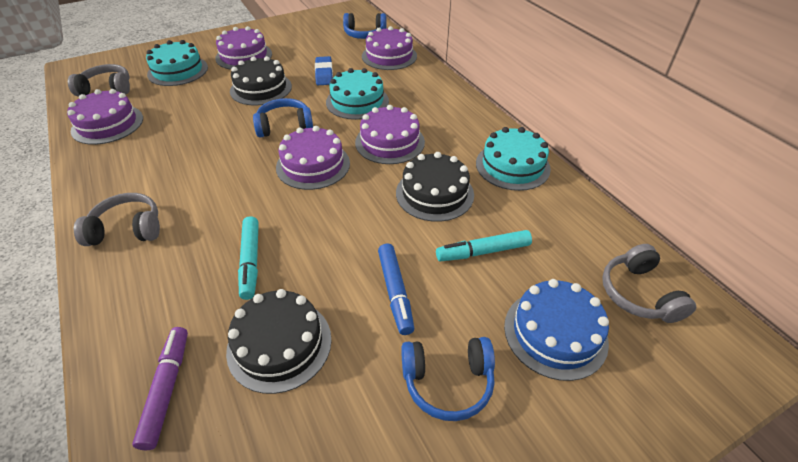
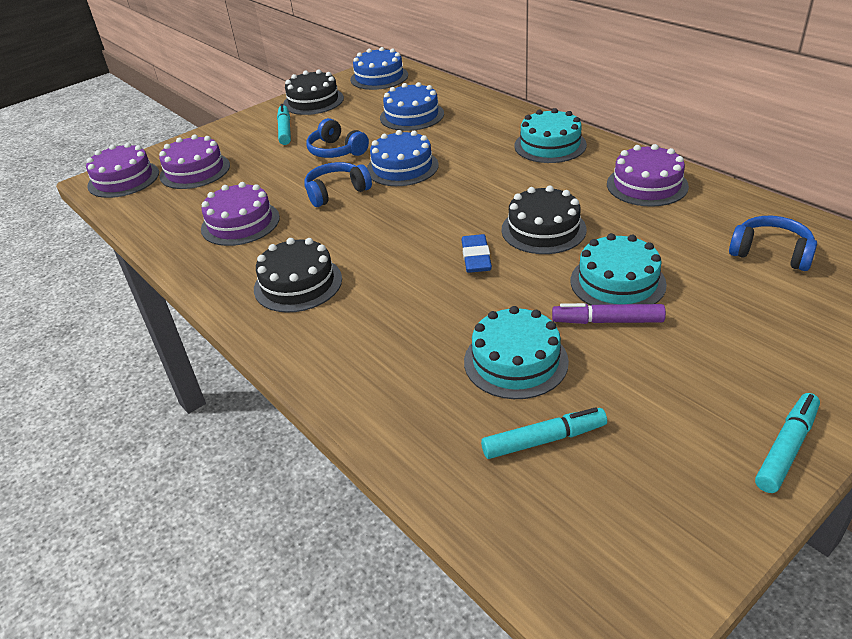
blue cake: 1 -> 3
blue marker: 1 -> 0
grey headphones: 3 -> 0
purple cake: 5 -> 4
turquoise marker: 2 -> 3

